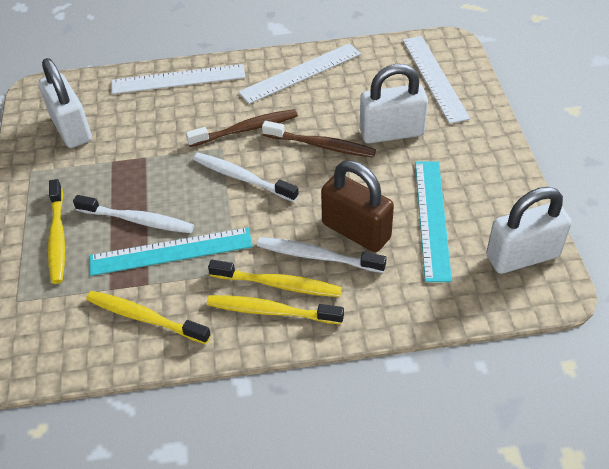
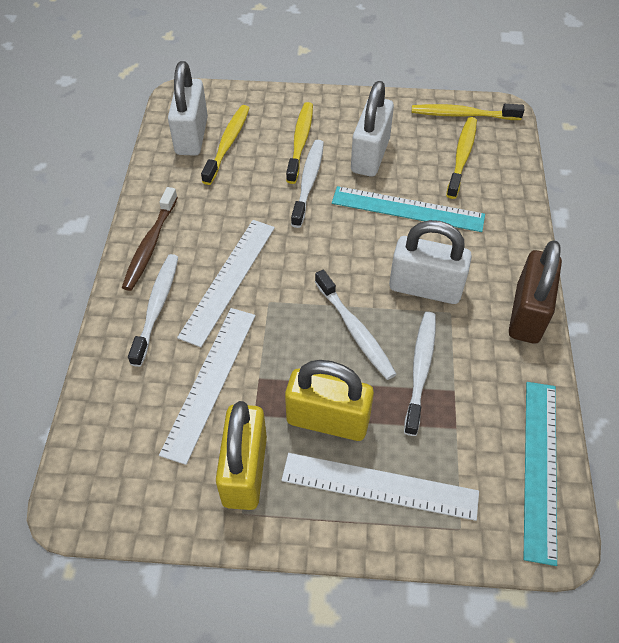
brown toothbrush: 2 -> 1
white toothbrush: 3 -> 4
yellow padlock: 0 -> 2

